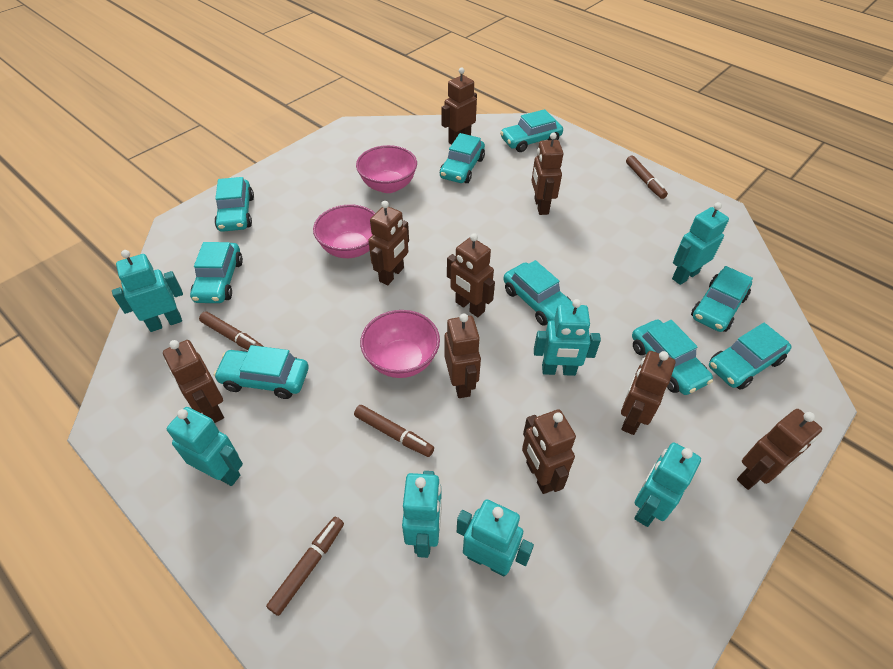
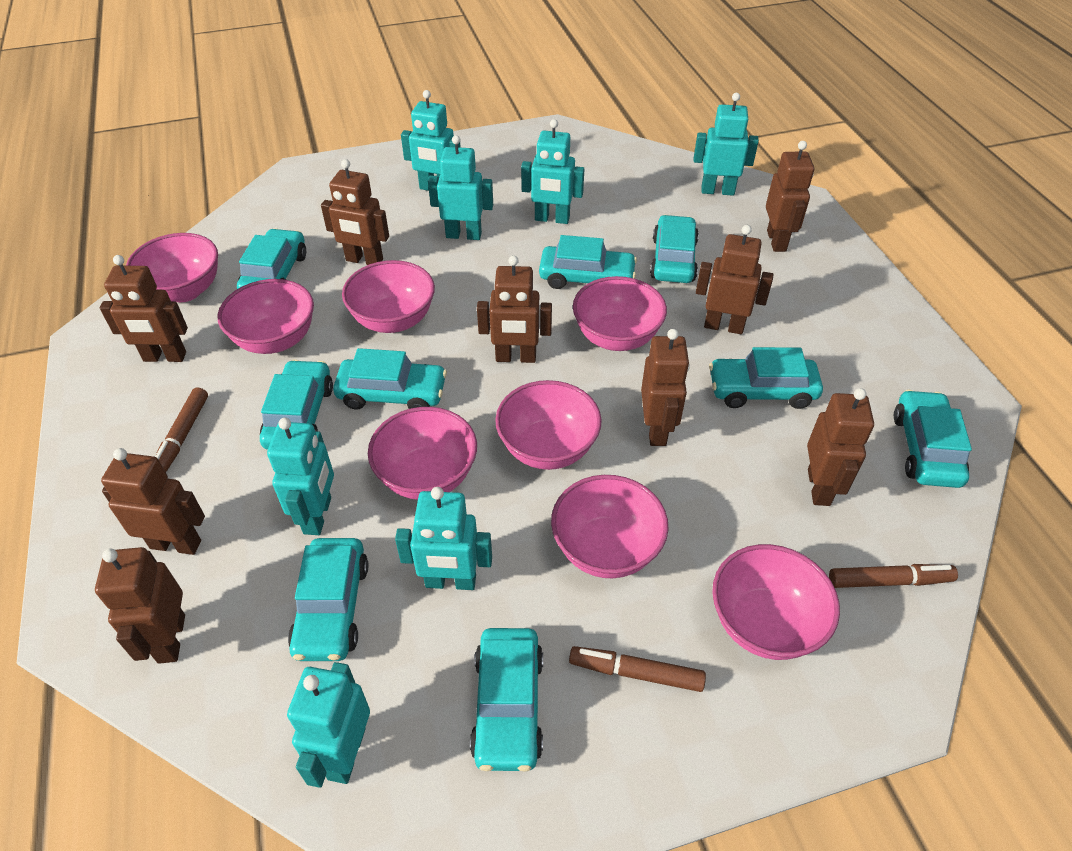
brown marker: 4 -> 3
pink bowl: 3 -> 8

